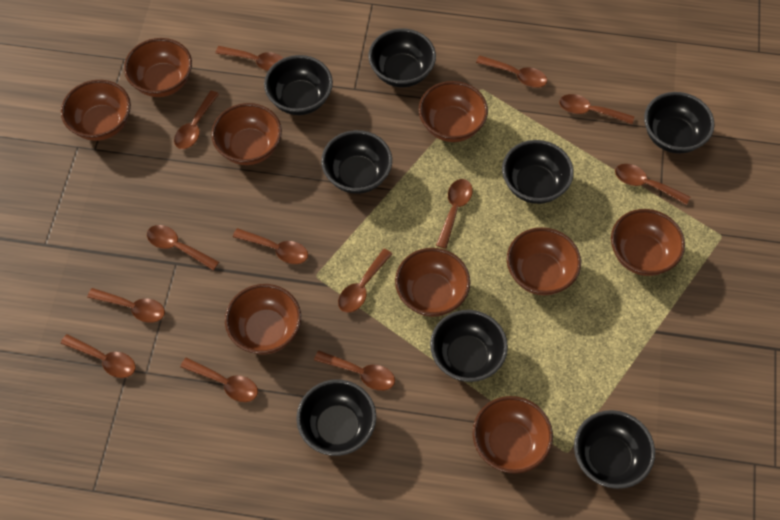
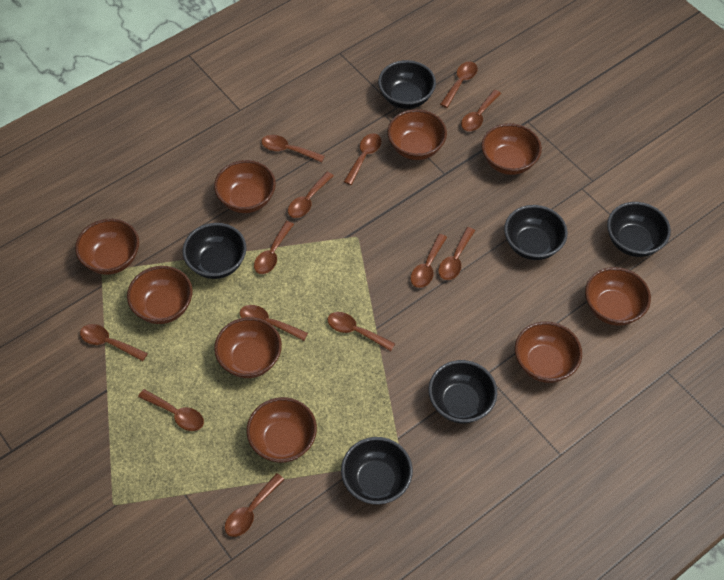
black bowl: 8 -> 6

